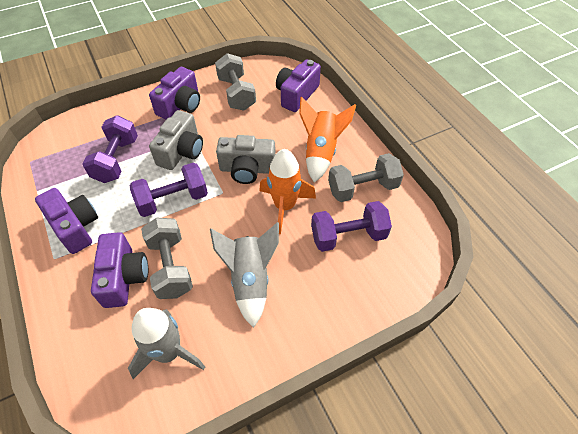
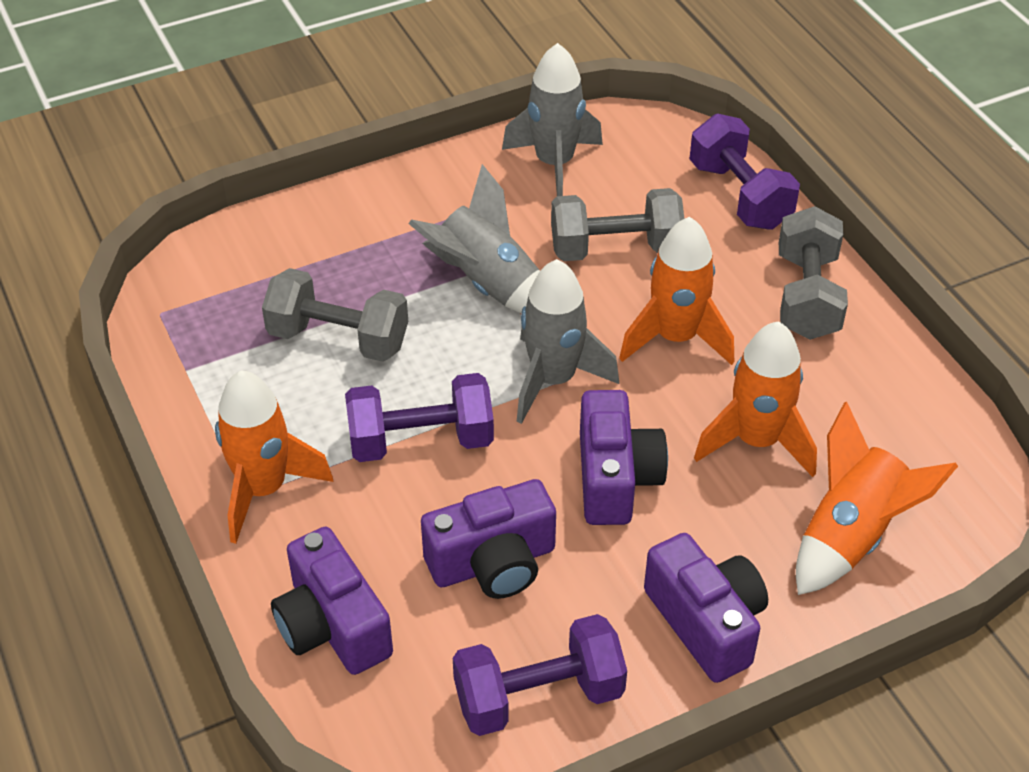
grey camera: 2 -> 0
grey rocket: 2 -> 3
orange rocket: 2 -> 4

